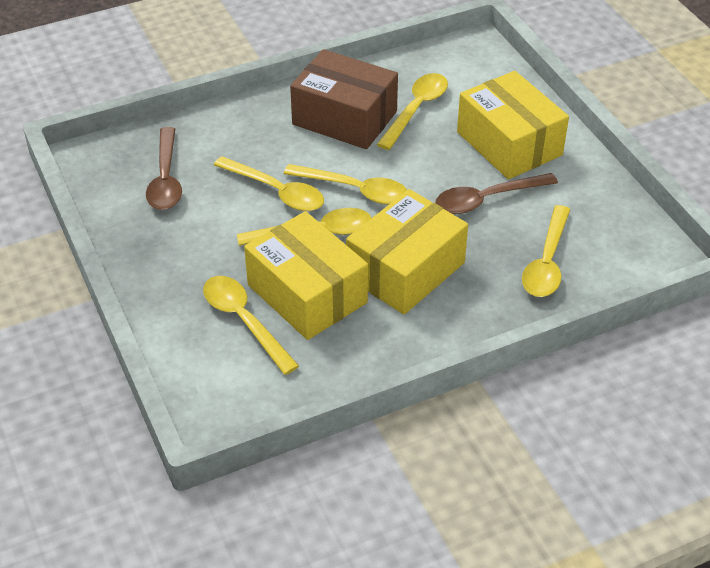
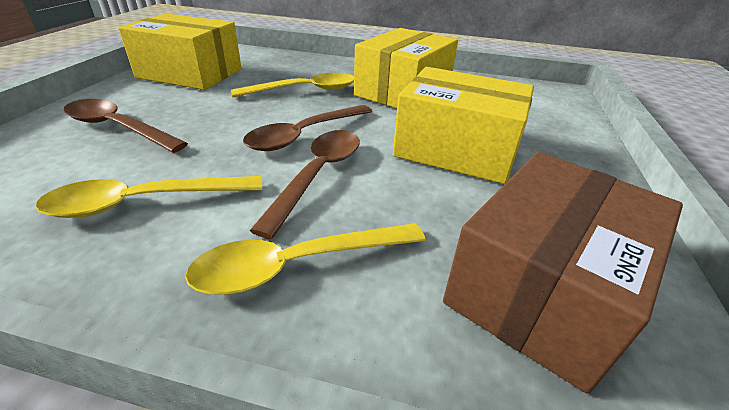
brown spoon: 2 -> 3
yellow spoon: 6 -> 3

